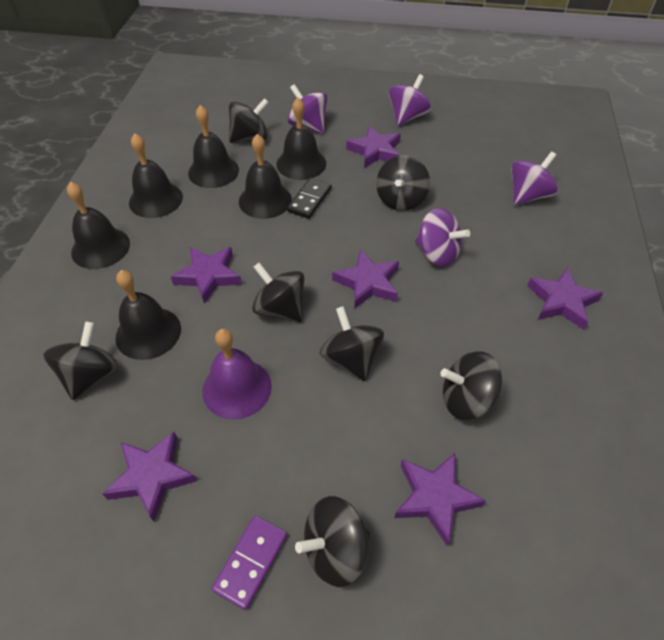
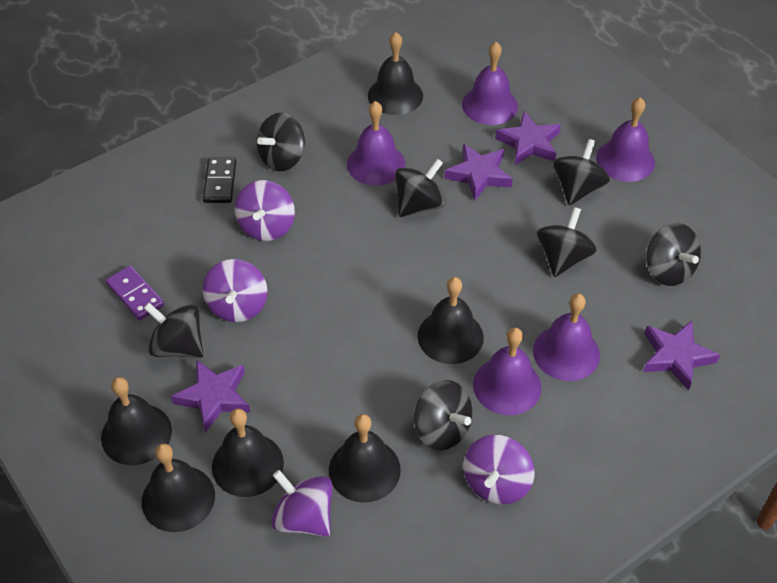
purple bell: 1 -> 5
purple star: 6 -> 4

